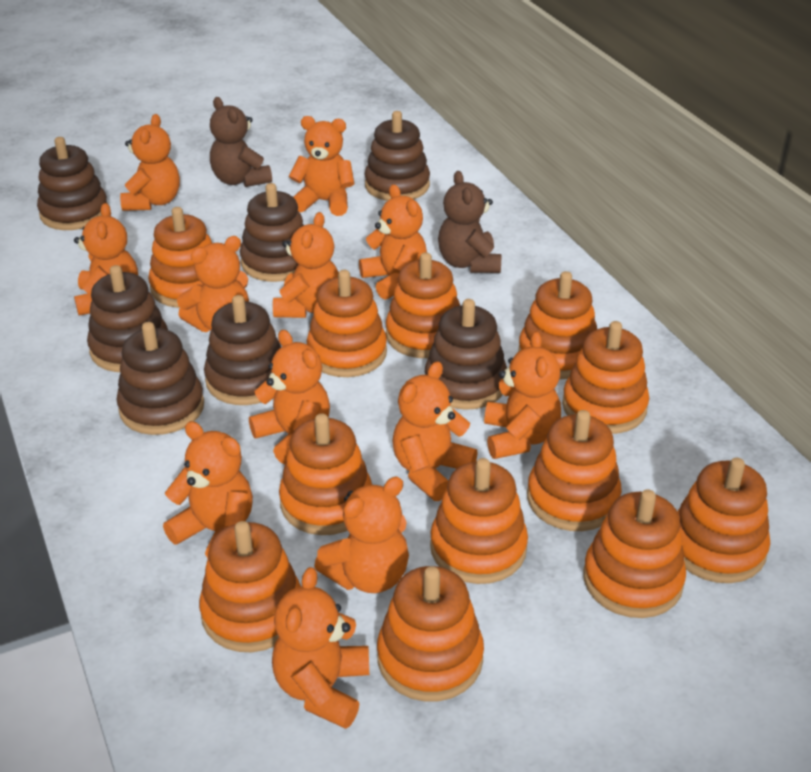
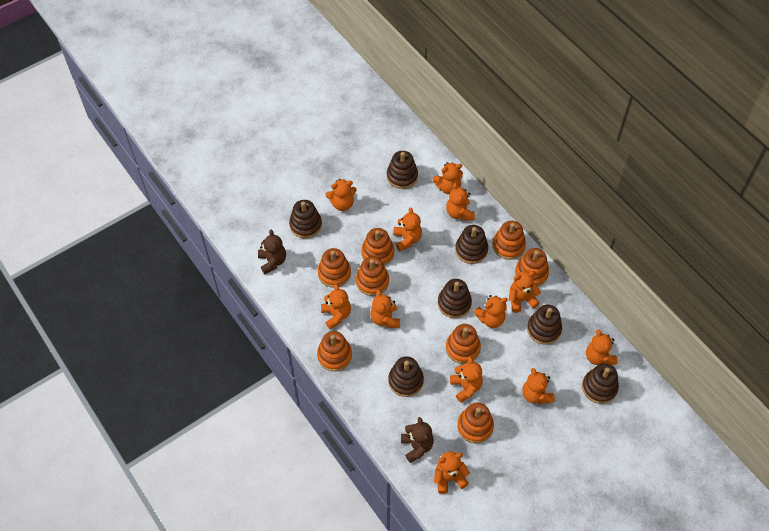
orange stacking toy: 12 -> 8

